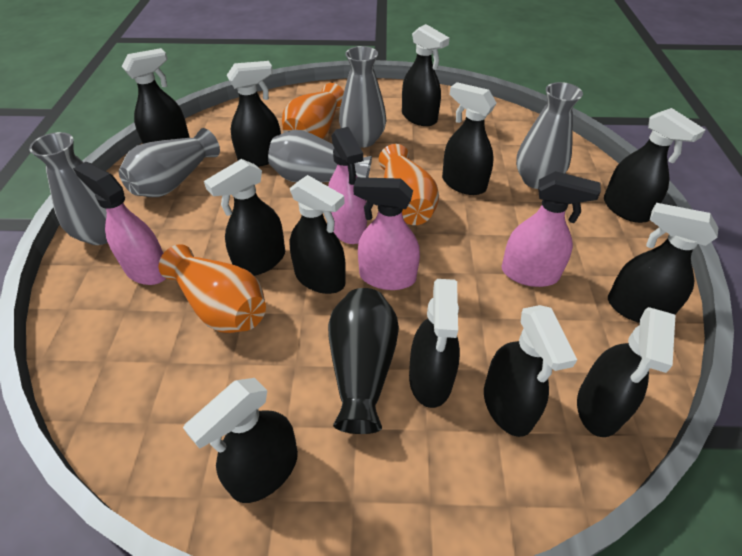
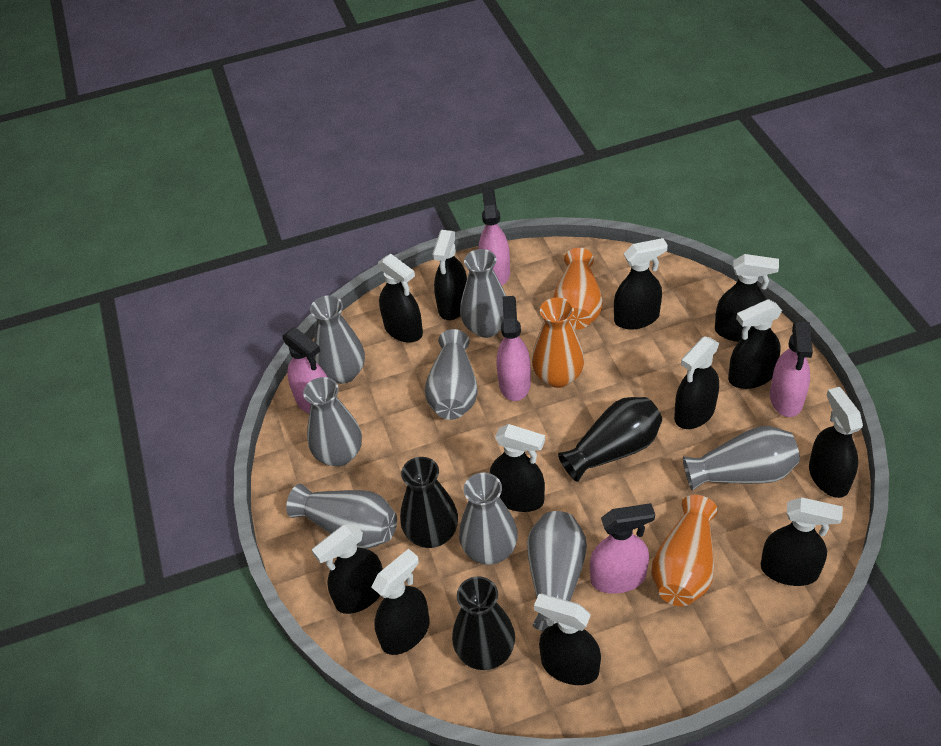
black vase: 1 -> 3
grey vase: 5 -> 8
pink spray bottle: 4 -> 5

